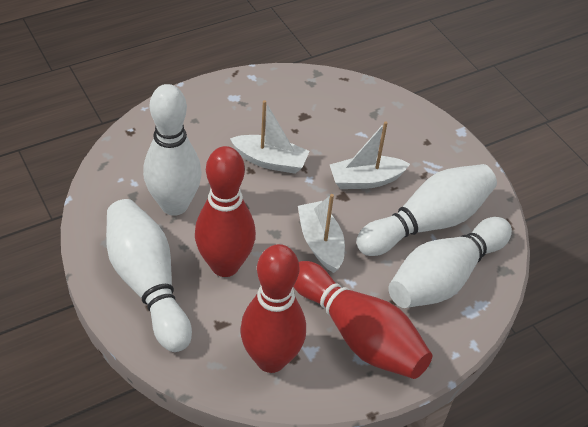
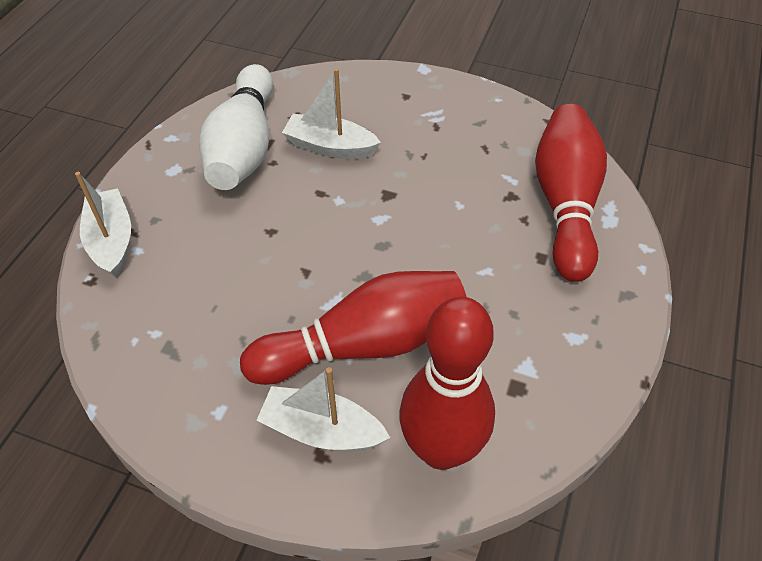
white bowling pin: 4 -> 1

